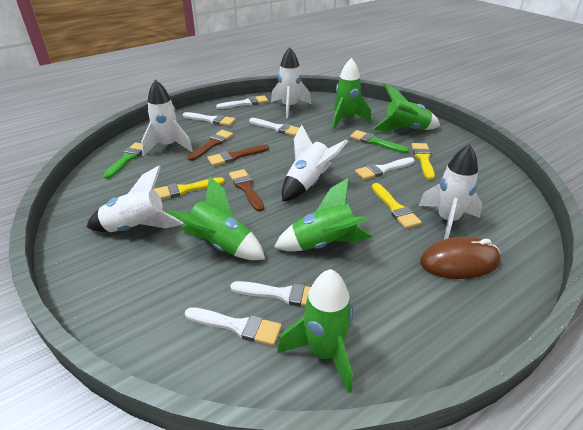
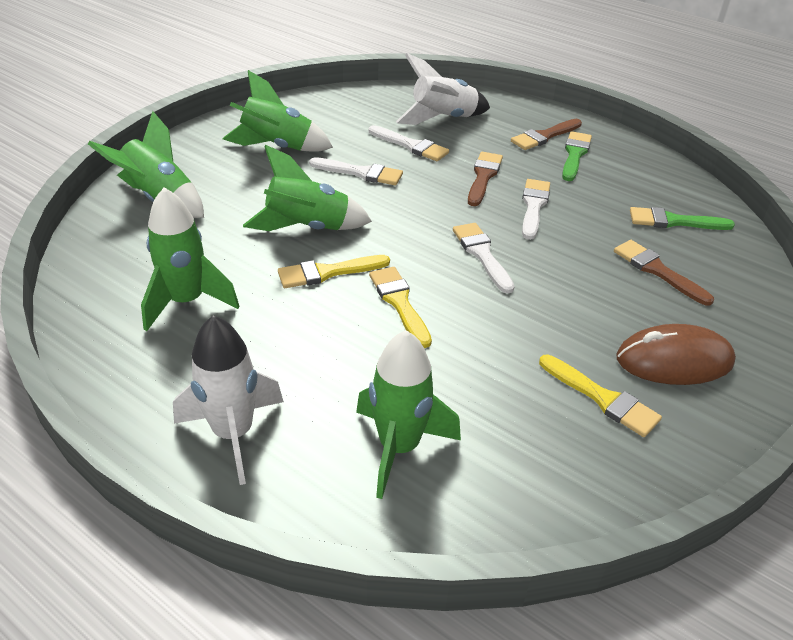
white brush: 6 -> 4
white rocket: 5 -> 2

